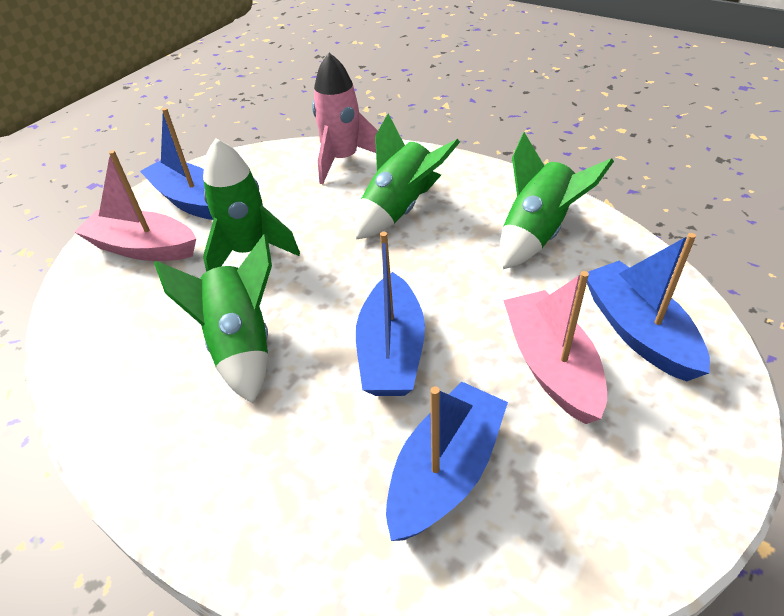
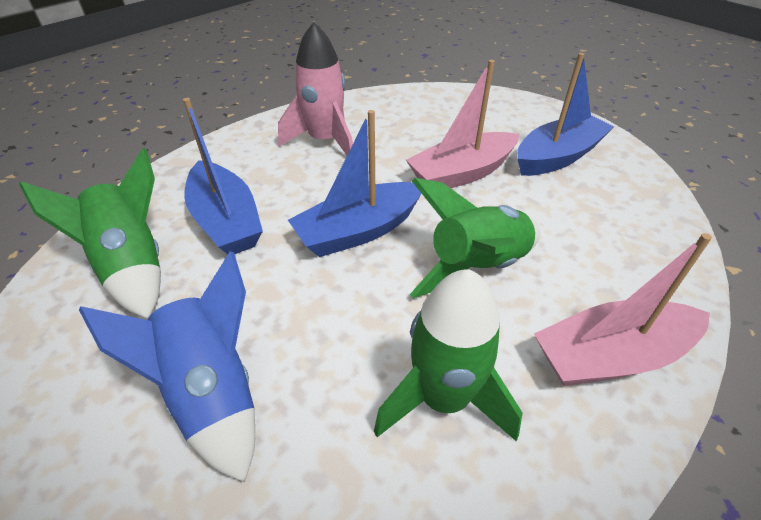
blue boat: 4 -> 3
blue rocket: 0 -> 1
green rocket: 4 -> 3

